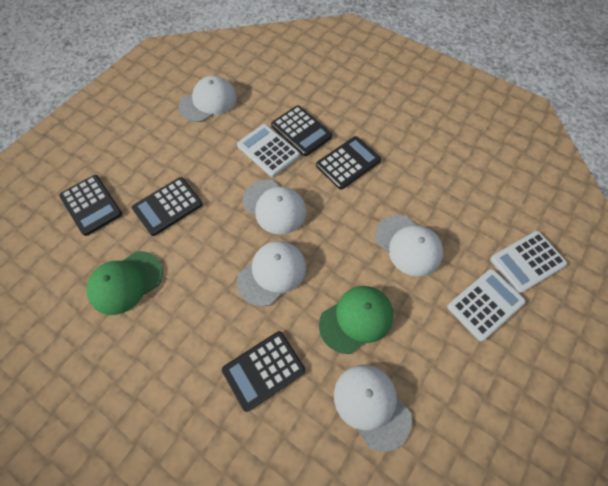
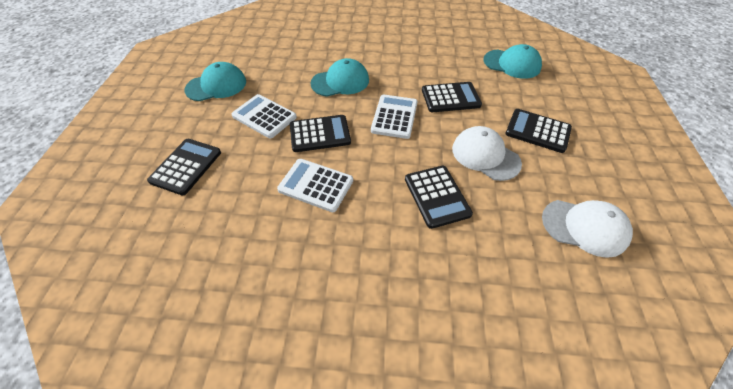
green cap: 2 -> 0
turquoise cap: 0 -> 3
white cap: 5 -> 2

